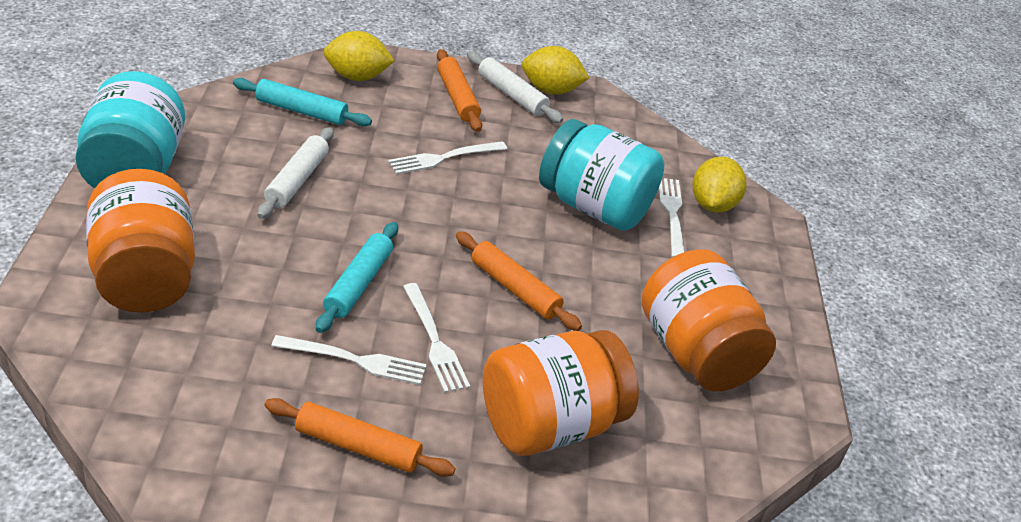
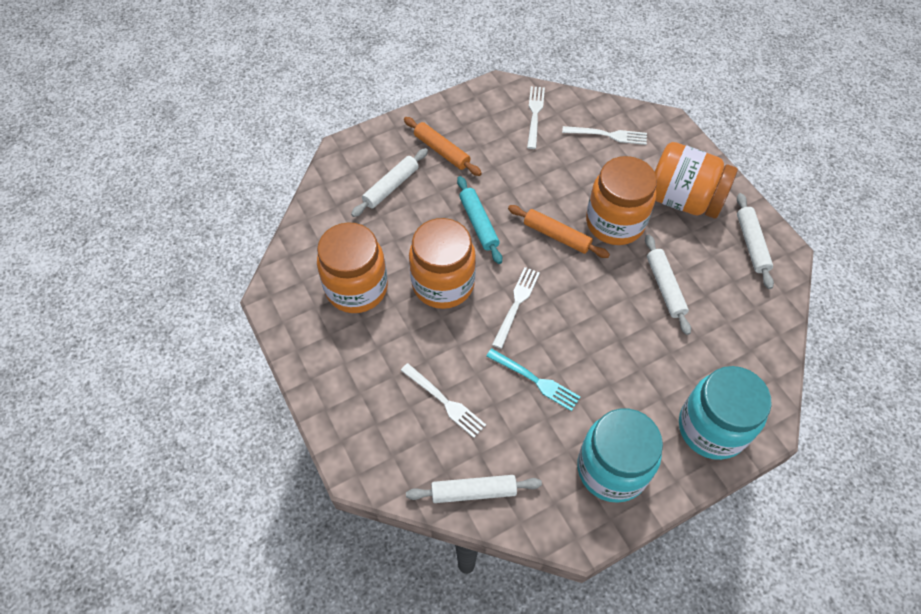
orange jar: 3 -> 4
orange rolling pin: 3 -> 2
turquoise fork: 0 -> 1
turquoise rolling pin: 2 -> 1
white rolling pin: 2 -> 4
yellow lemon: 3 -> 0

